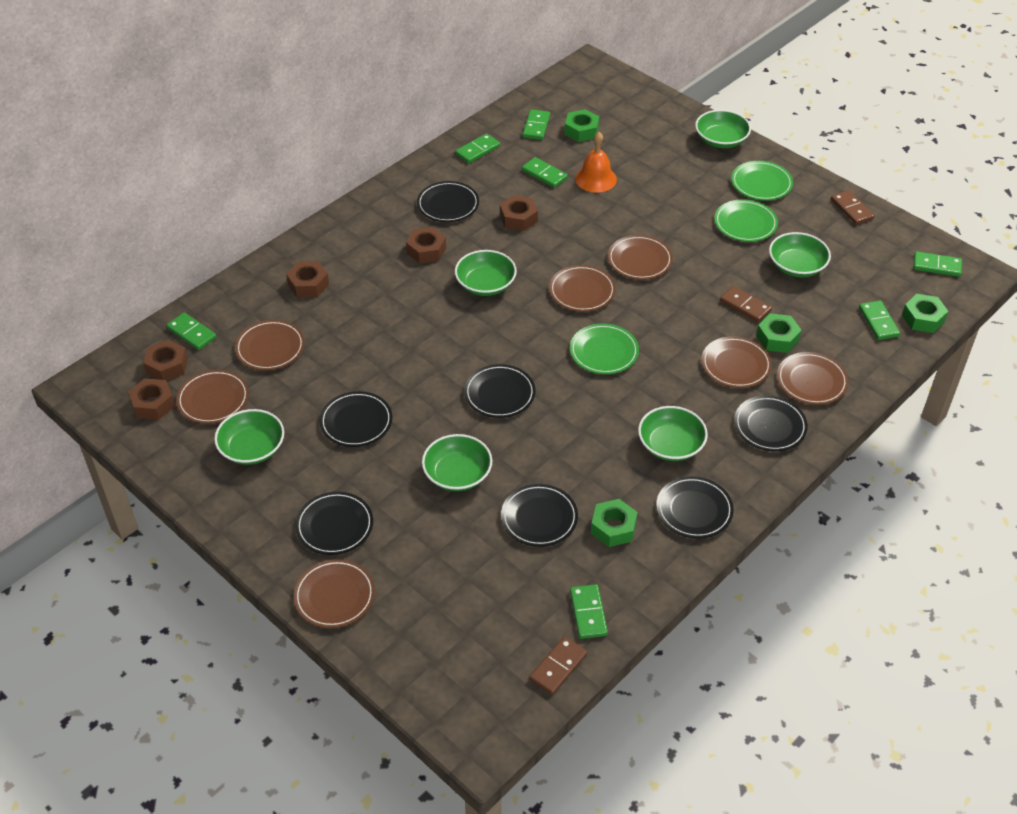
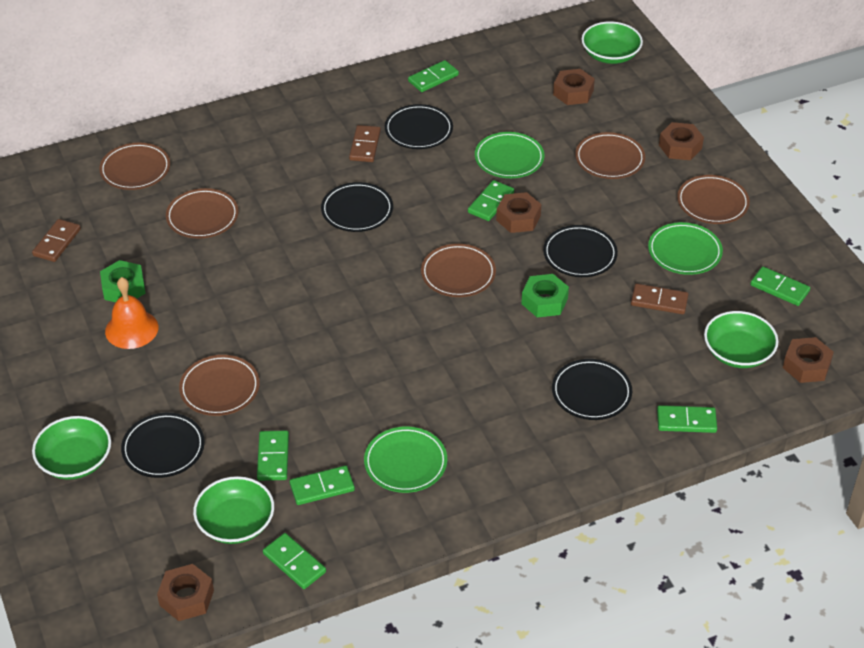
black plate: 7 -> 5
brown plate: 7 -> 6
green bowl: 6 -> 4
green nut: 4 -> 2

